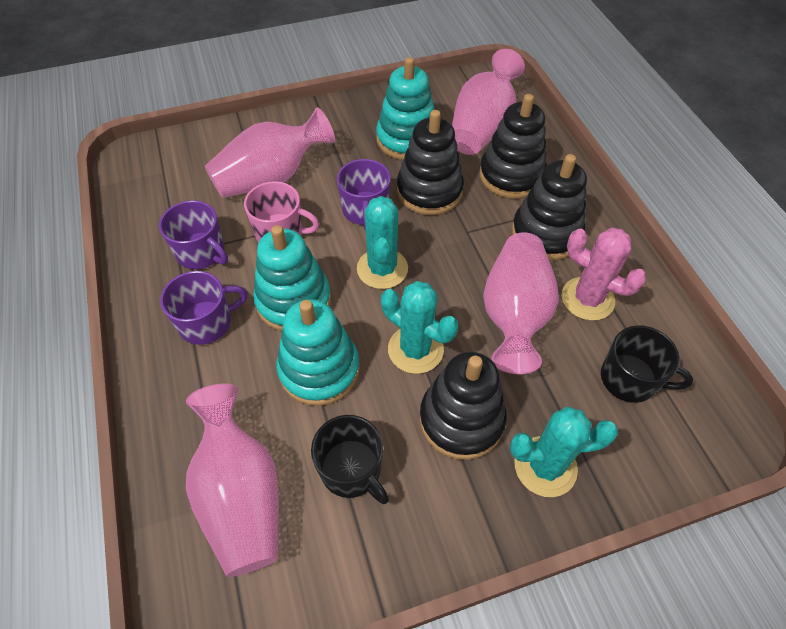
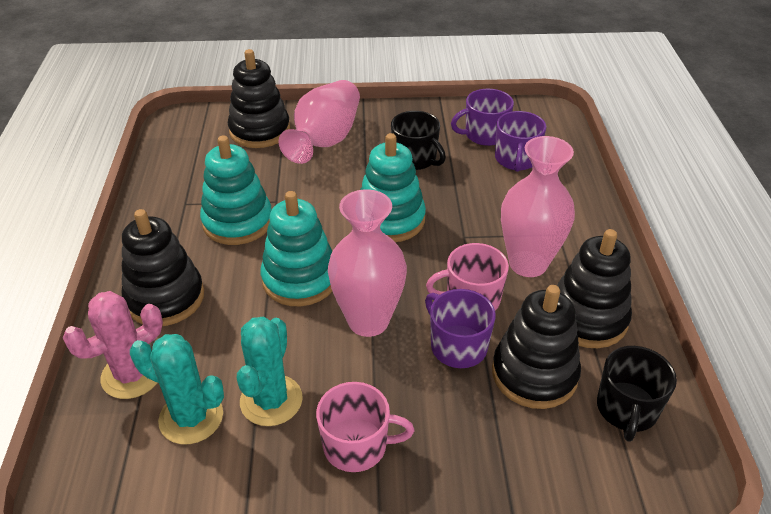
pink mug: 1 -> 2
pink vase: 4 -> 3
turquoise cactus: 3 -> 2

